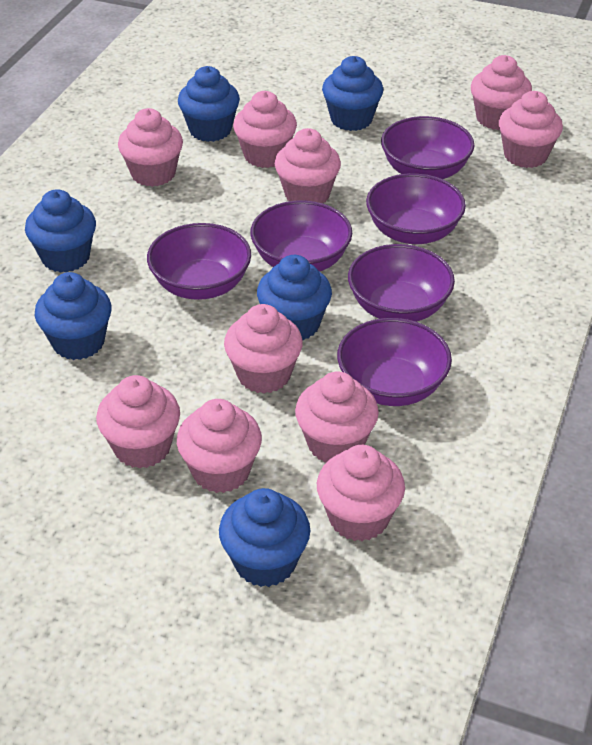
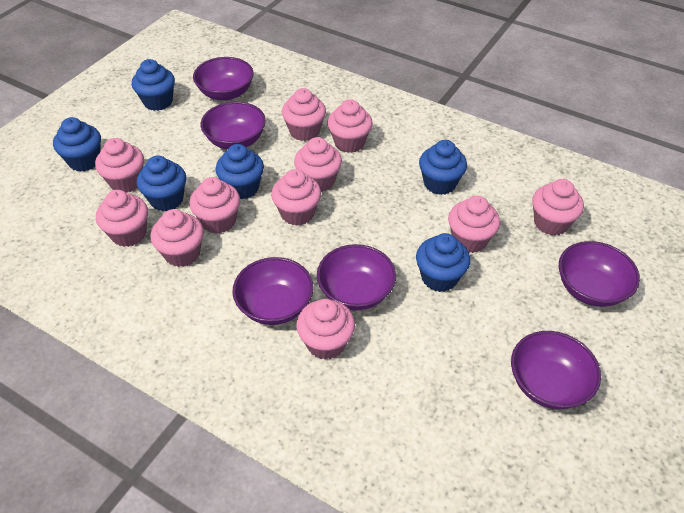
pink cupcake: 10 -> 11

